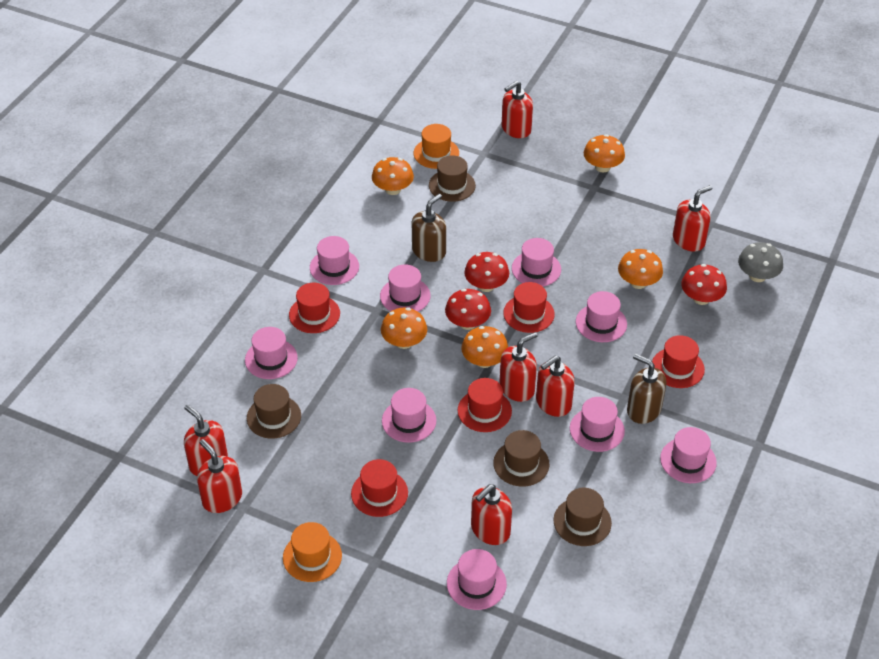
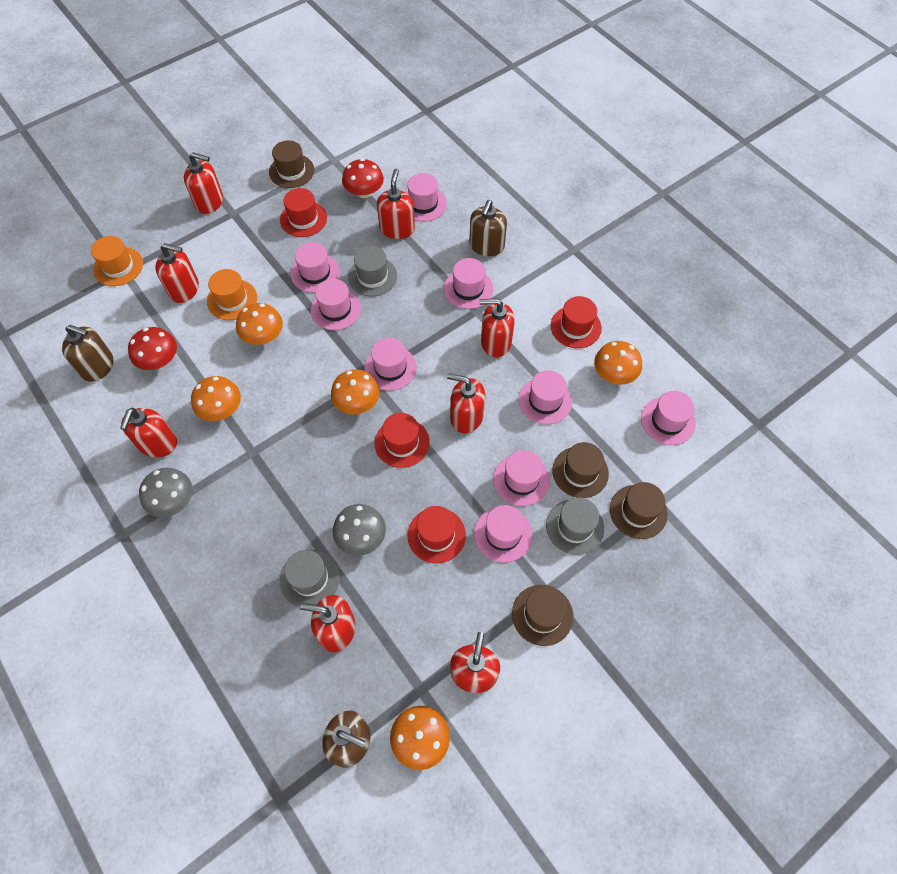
brown soap dispenser: 2 -> 3
grey hat: 0 -> 3
grey mushroom: 1 -> 2
red hat: 5 -> 4
red mushroom: 3 -> 2
red soap dispenser: 7 -> 8

